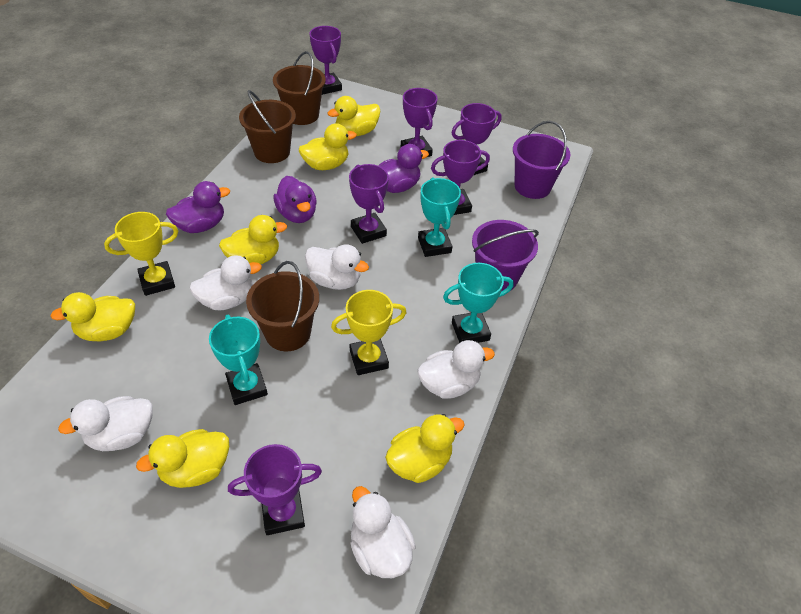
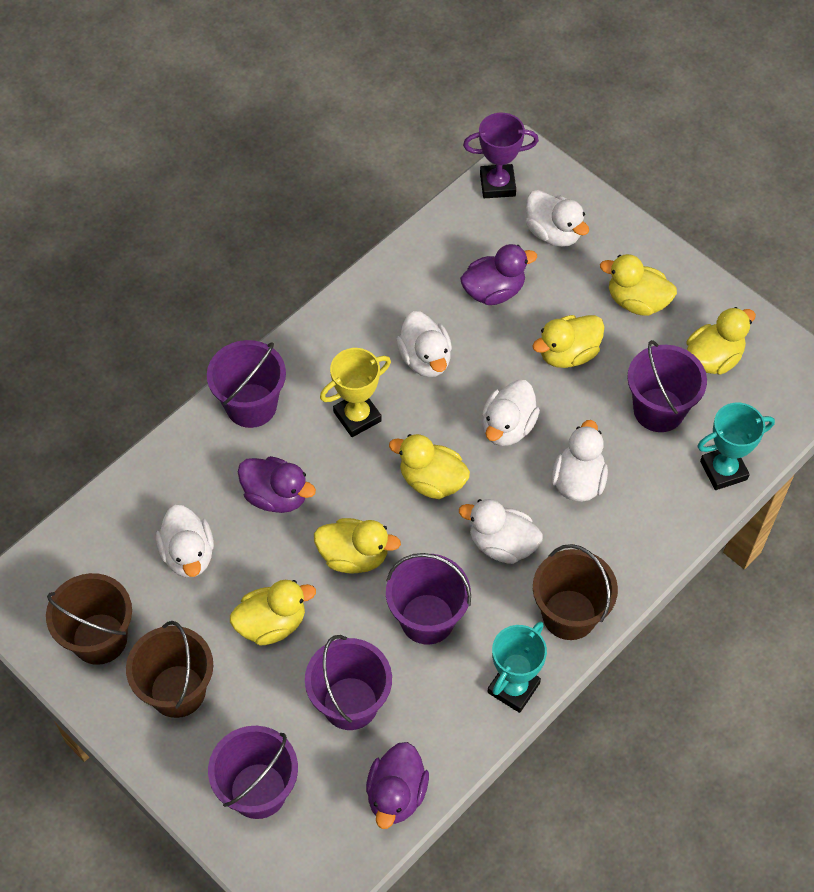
purple bucket: 2 -> 5
purple trophy: 6 -> 1
turquoise trophy: 3 -> 2
white duck: 5 -> 6
yellow trophy: 2 -> 1

